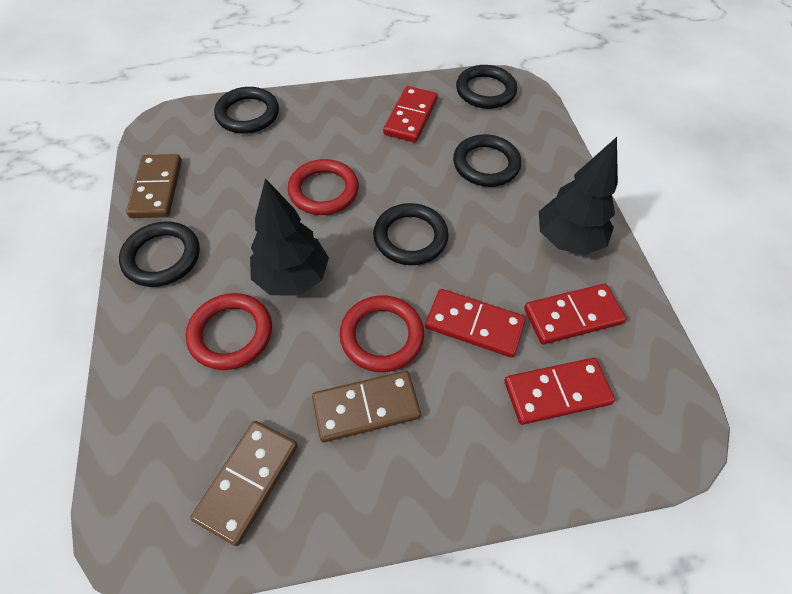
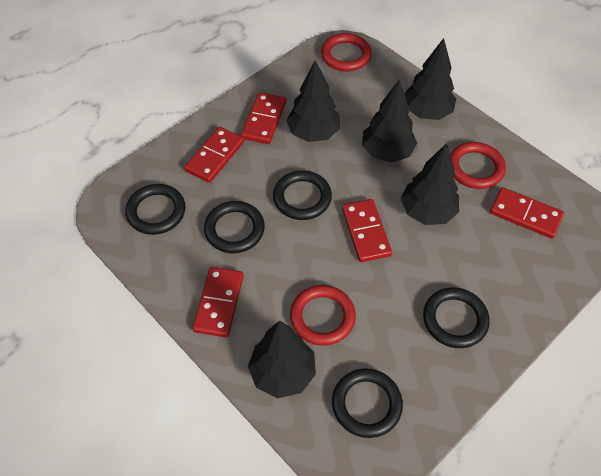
black tree: 2 -> 5
brown domino: 3 -> 0
red domino: 4 -> 5

